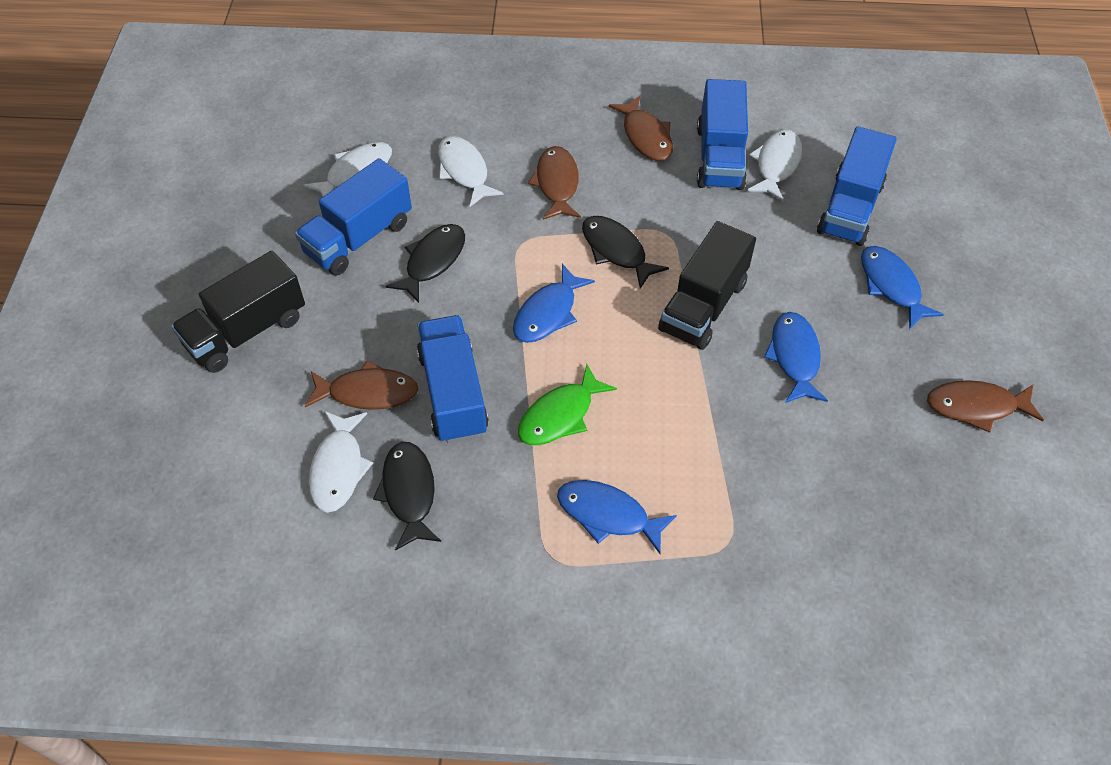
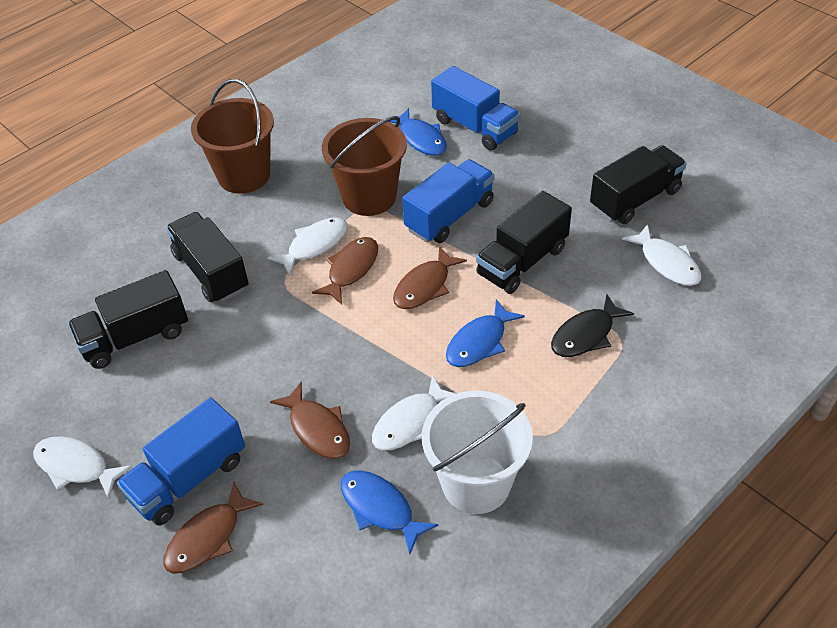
black fish: 3 -> 1
black truck: 2 -> 4
blue fish: 4 -> 3
blue truck: 4 -> 3
brown bucket: 0 -> 2
green fish: 1 -> 0
white bucket: 0 -> 1

